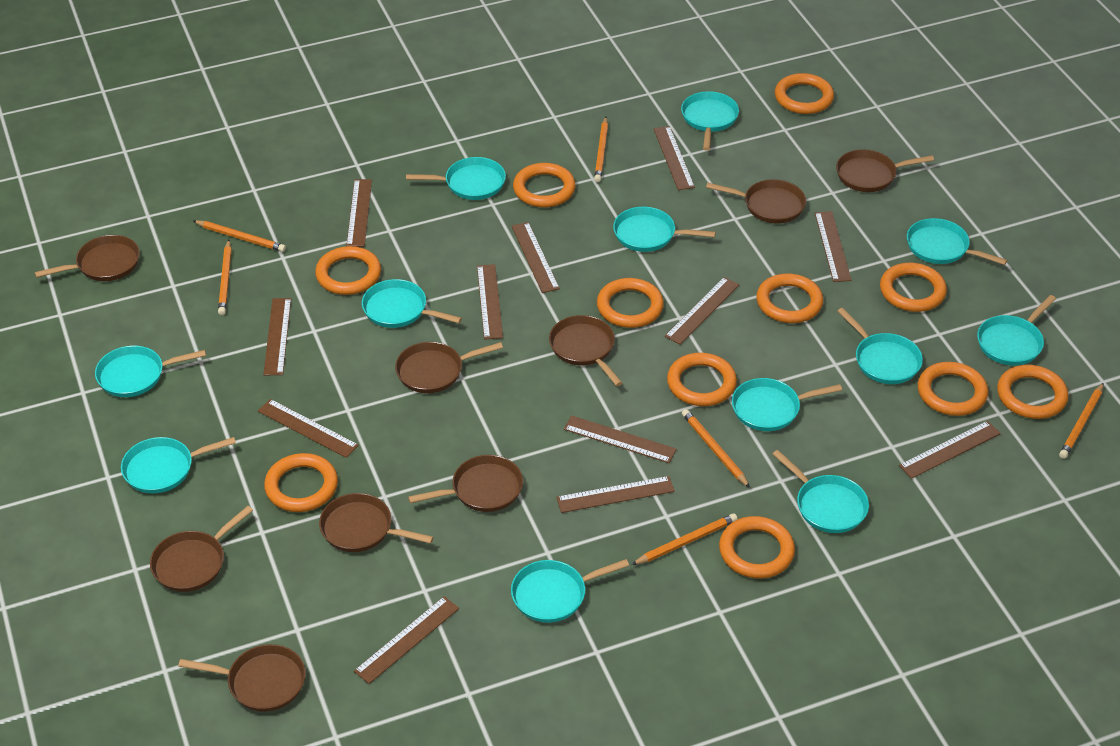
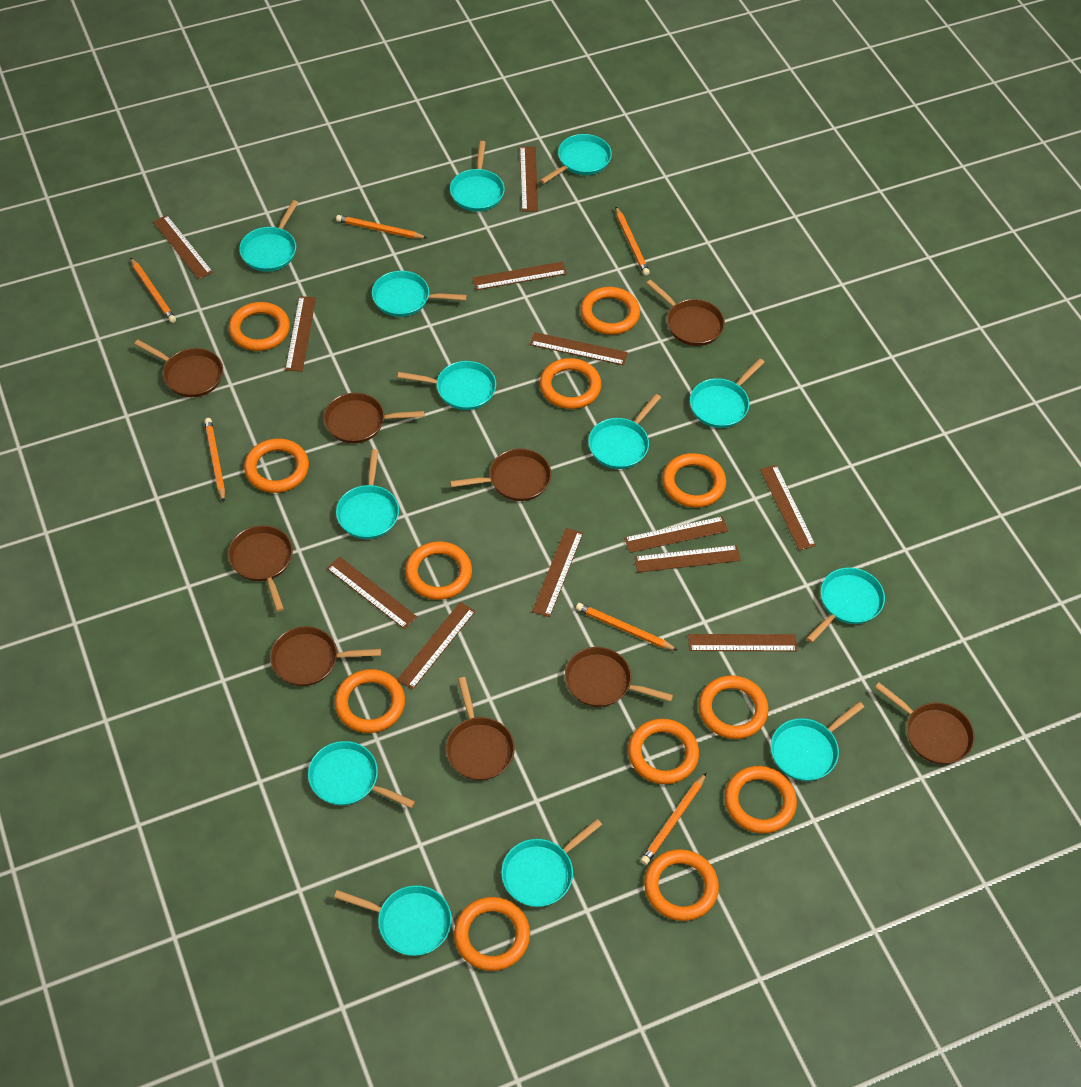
orange ring: 11 -> 12
turquoise pan: 12 -> 13

